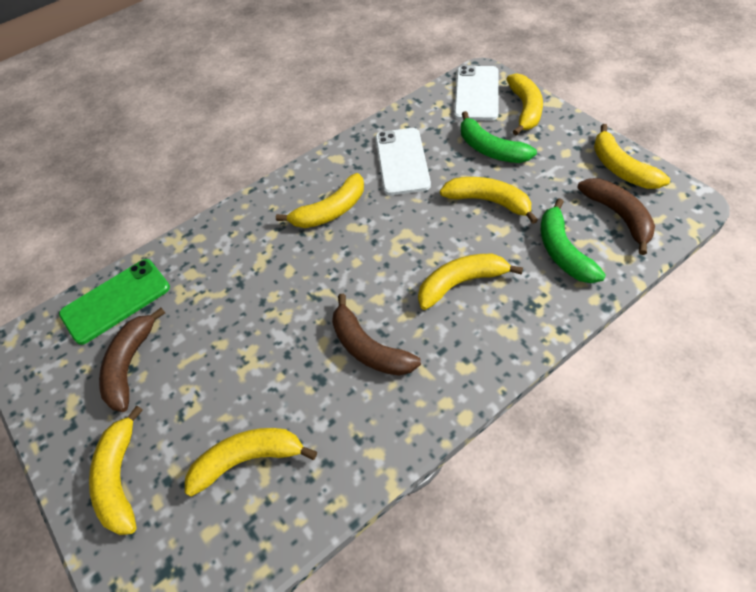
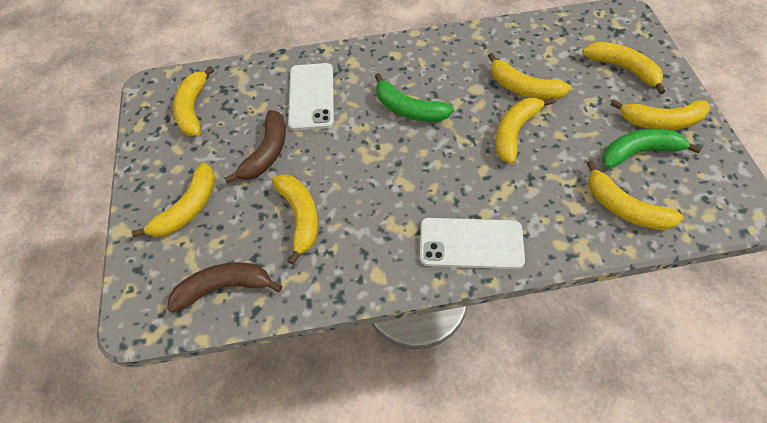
brown banana: 3 -> 2
green phone: 1 -> 0
yellow banana: 7 -> 8

